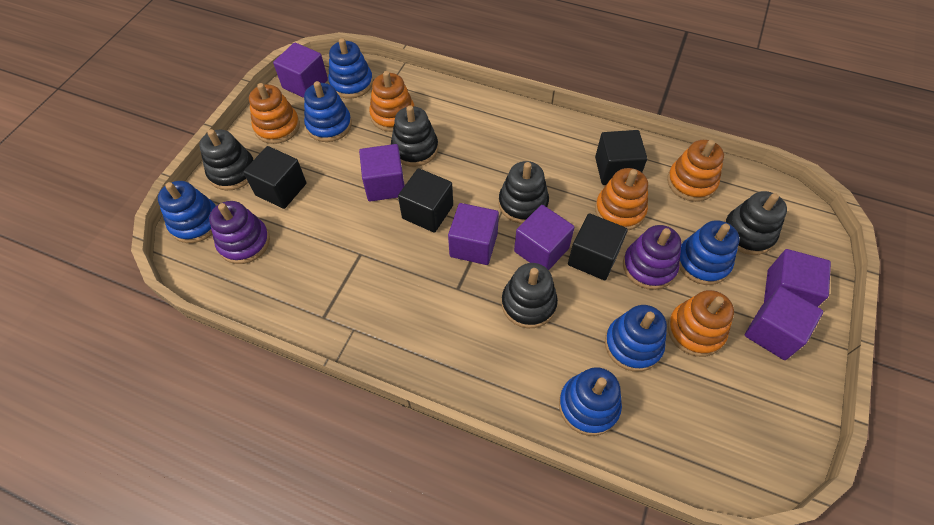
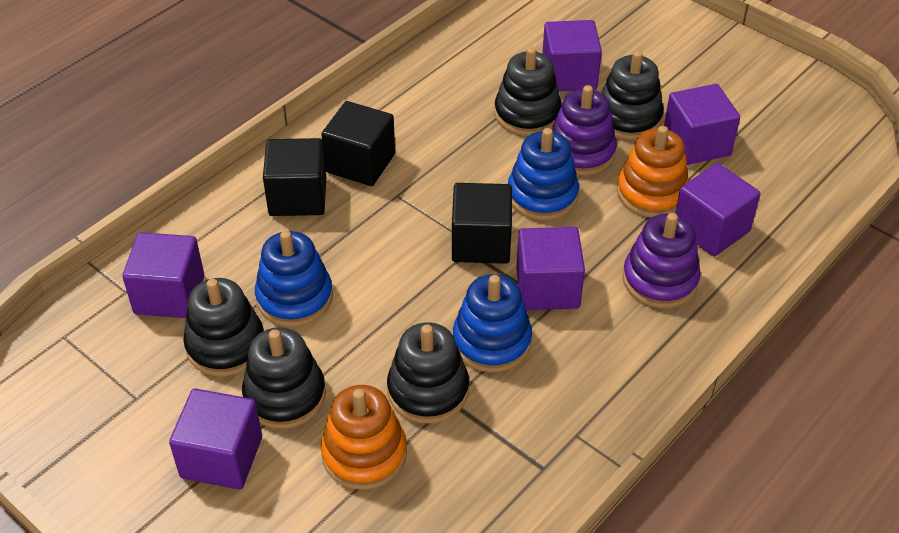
black cube: 4 -> 3
blue stacking toy: 6 -> 3
orange stacking toy: 5 -> 2

